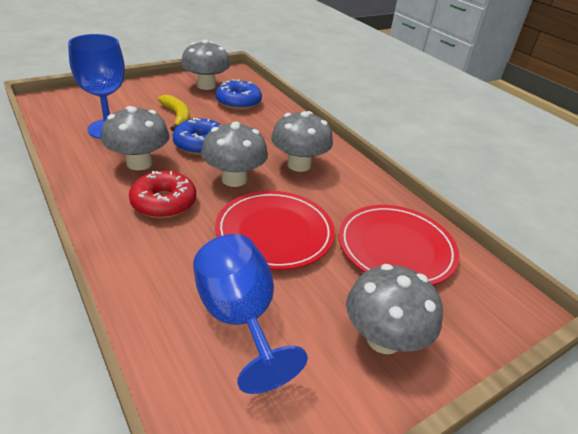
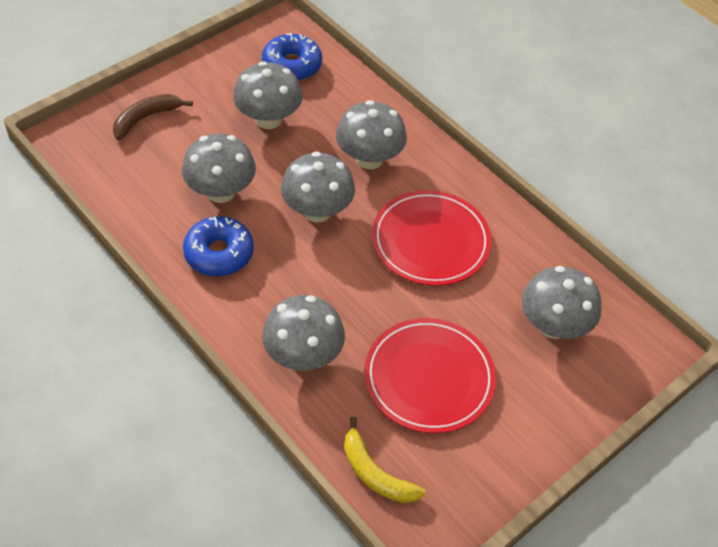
blue goblet: 2 -> 0
brown banana: 0 -> 1
grey mushroom: 5 -> 6
red donut: 1 -> 0

